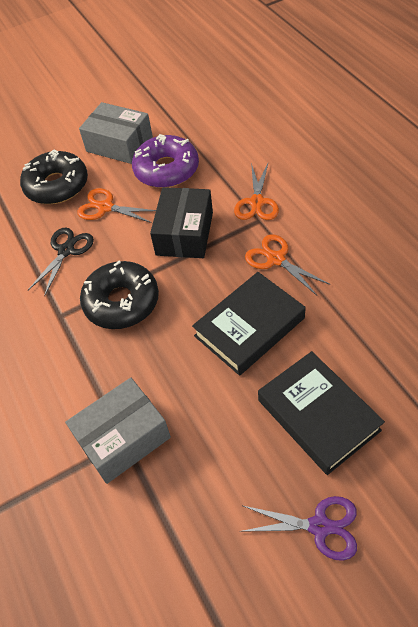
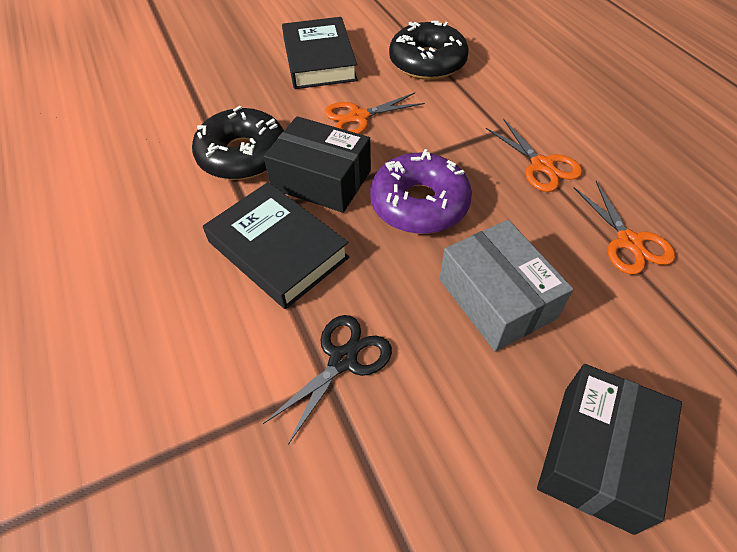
black box: 1 -> 2
grey box: 2 -> 1
purple scissors: 1 -> 0

